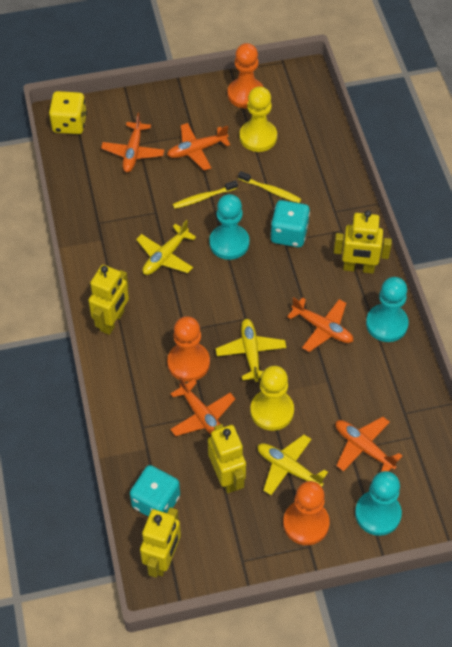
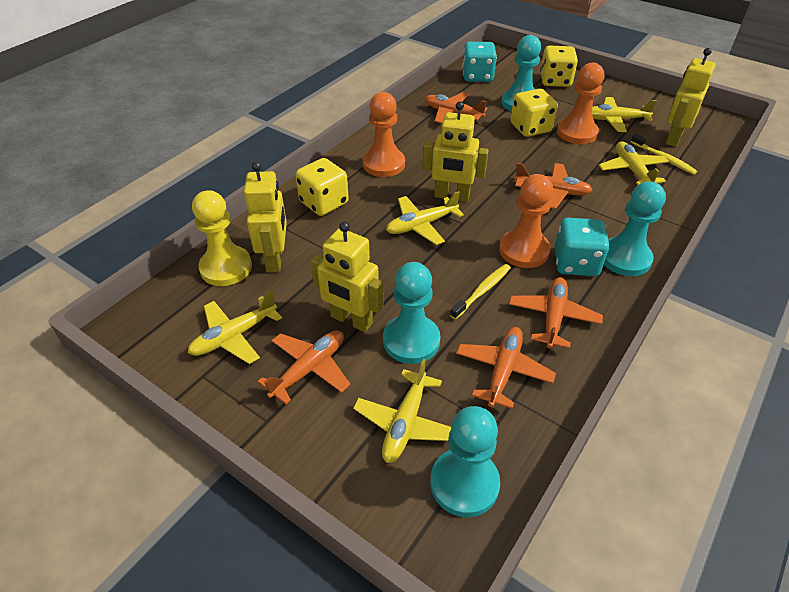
turquoise pawn: 3 -> 4
yellow dice: 1 -> 3
yellow pawn: 2 -> 1
yellow plane: 3 -> 5

